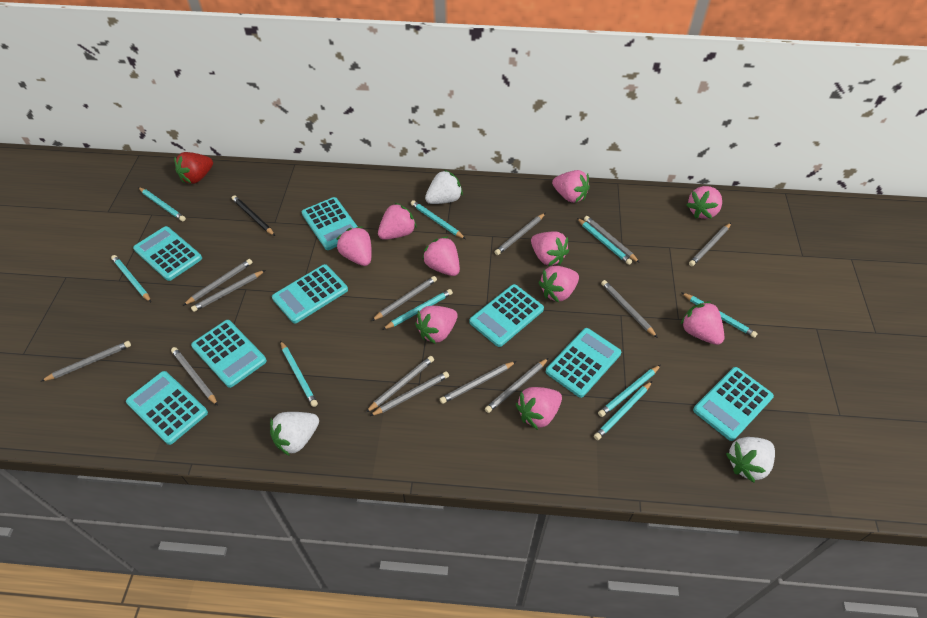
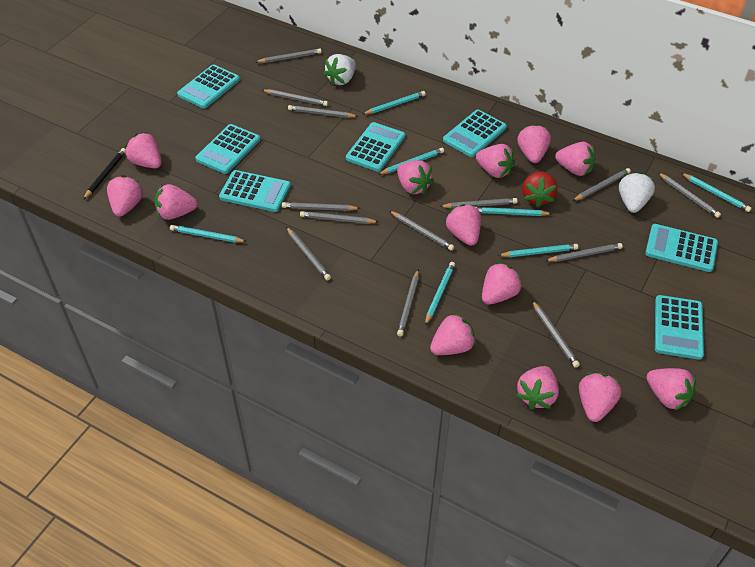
pink strawberry: 10 -> 13
turquoise calculator: 8 -> 7
turquoise pencil: 9 -> 7
white strawberry: 3 -> 2

